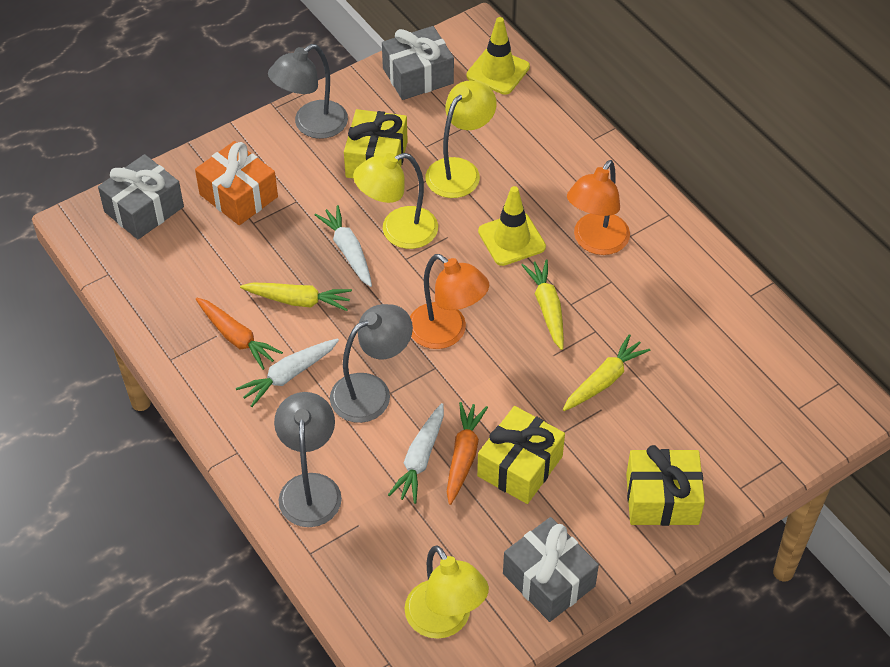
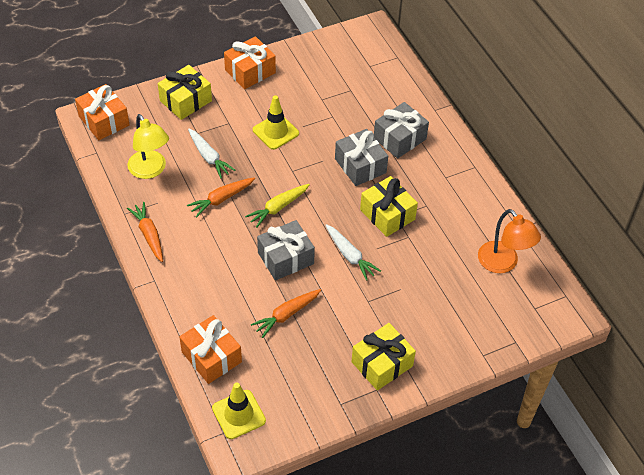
grey lamp: 3 -> 0
orange carrot: 2 -> 3
orange gift: 1 -> 3
orange lamp: 2 -> 1
white carrot: 3 -> 2
yellow carrot: 3 -> 1
yellow lamp: 3 -> 1

